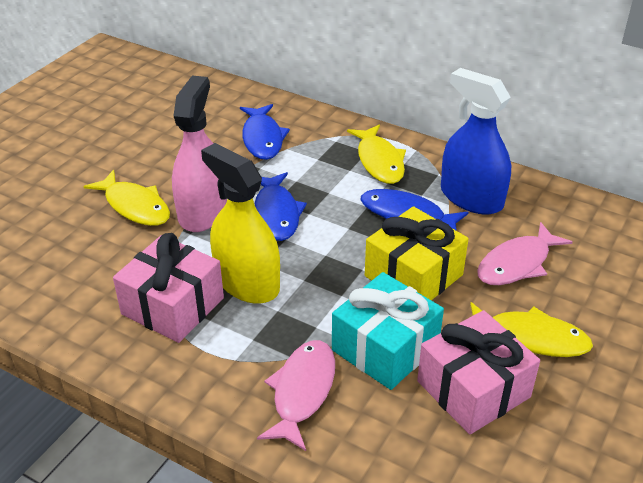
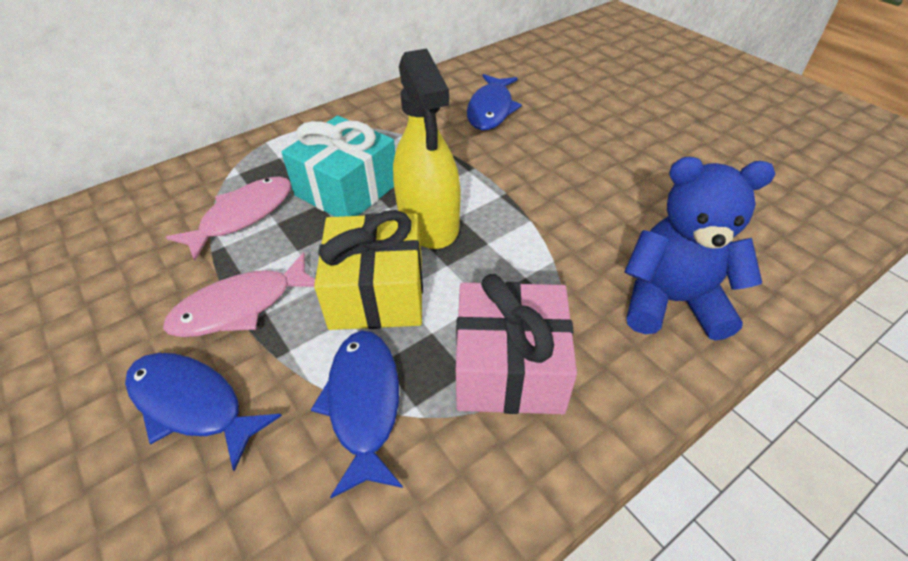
blue spray bottle: 1 -> 0
blue teddy bear: 0 -> 1
pink gift: 2 -> 1
pink spray bottle: 1 -> 0
yellow fish: 3 -> 0

